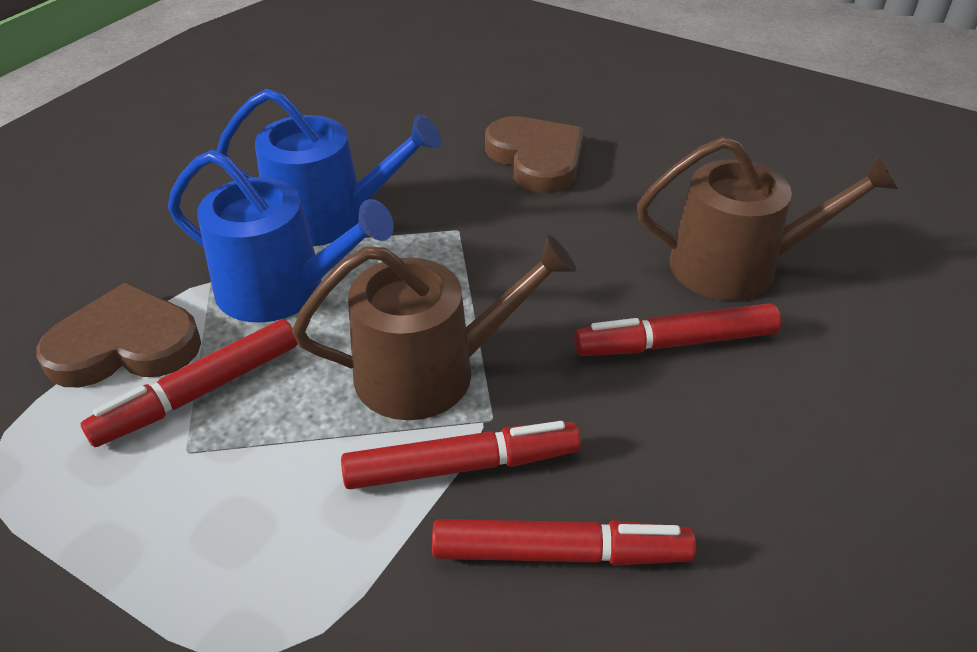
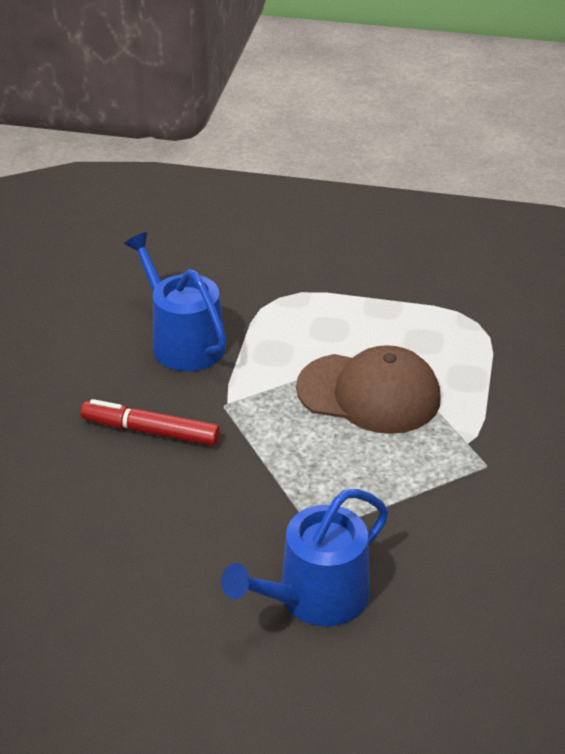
brown cap: 0 -> 1
brown heart: 2 -> 0
brown watering can: 2 -> 0
red marker: 4 -> 1

